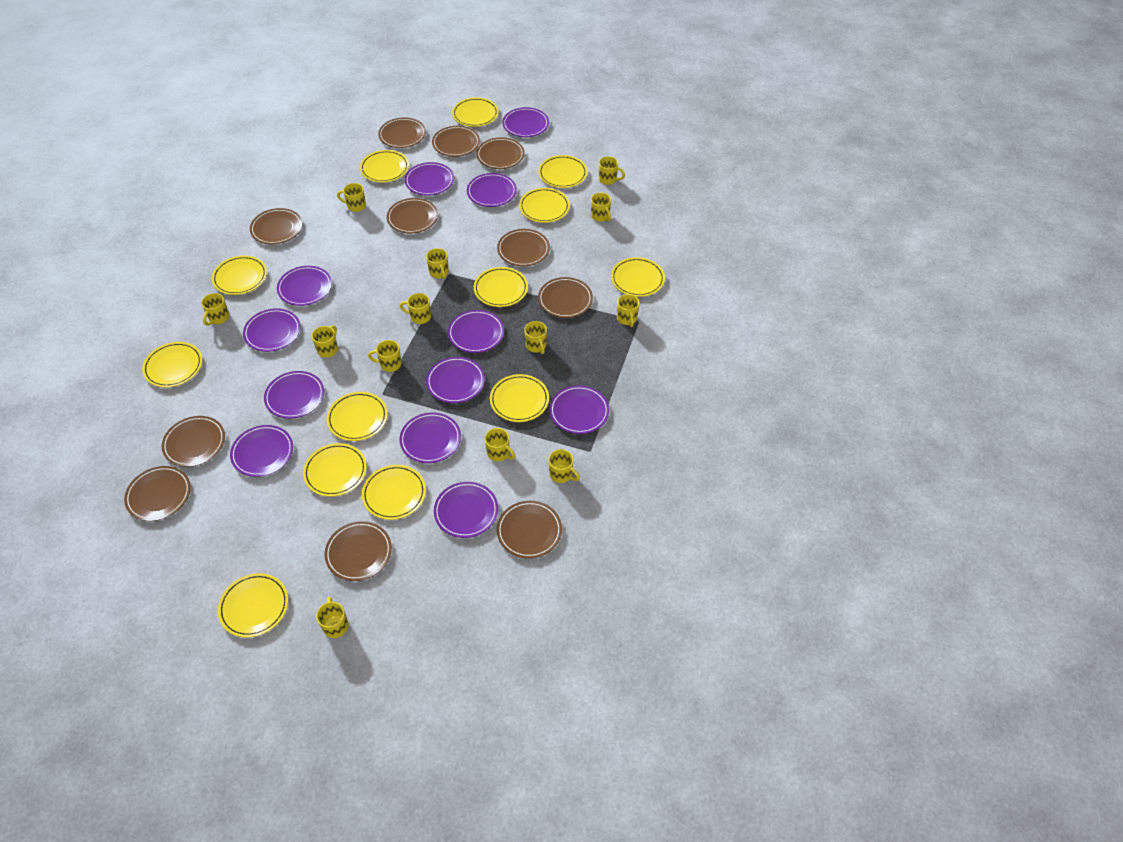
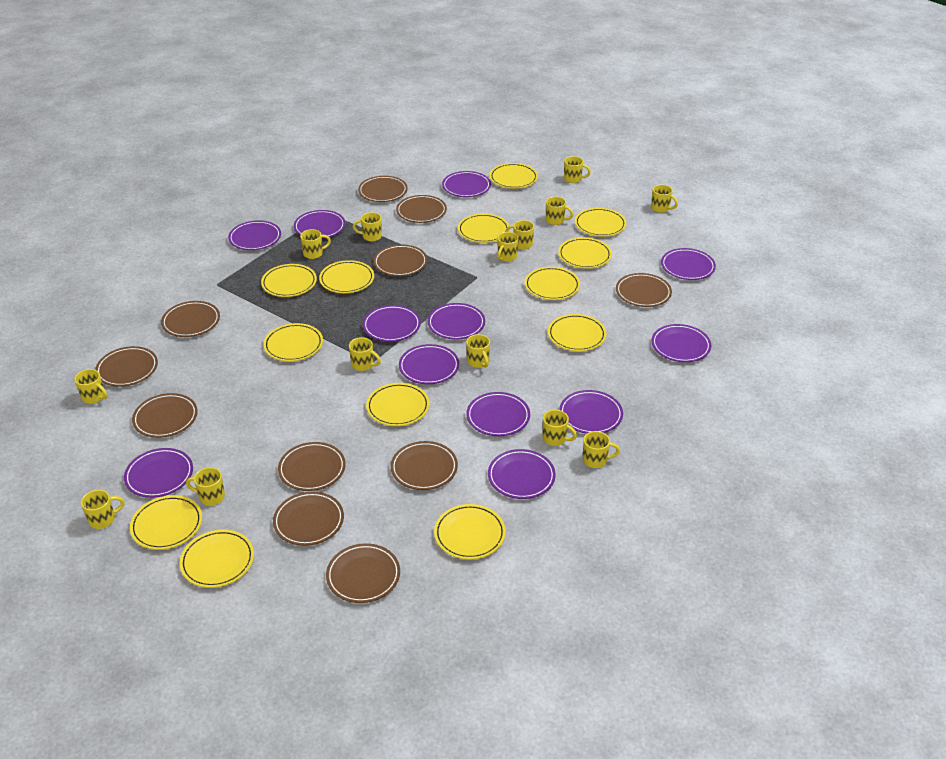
yellow mug: 13 -> 14

